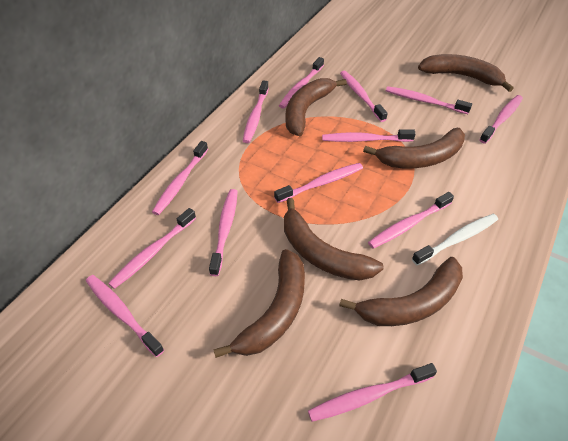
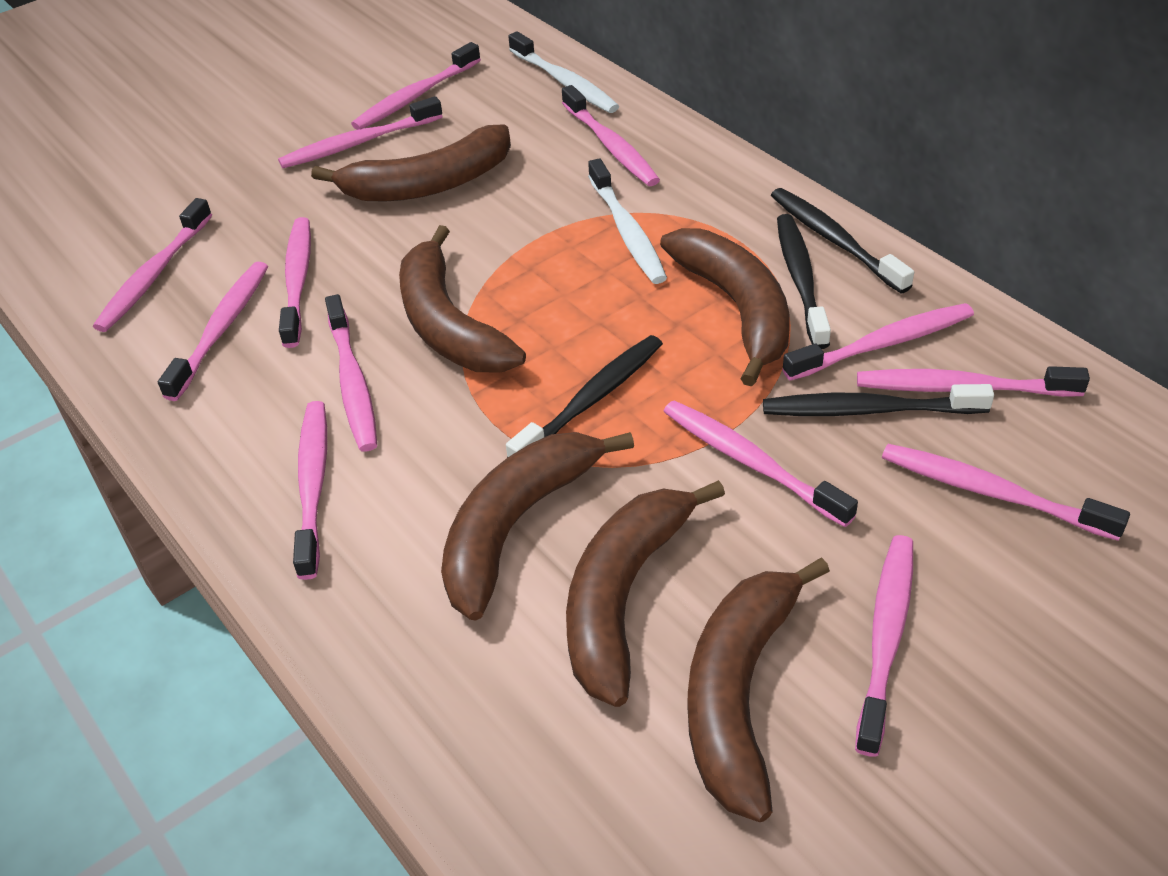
black toothbrush: 0 -> 4
white toothbrush: 1 -> 2

